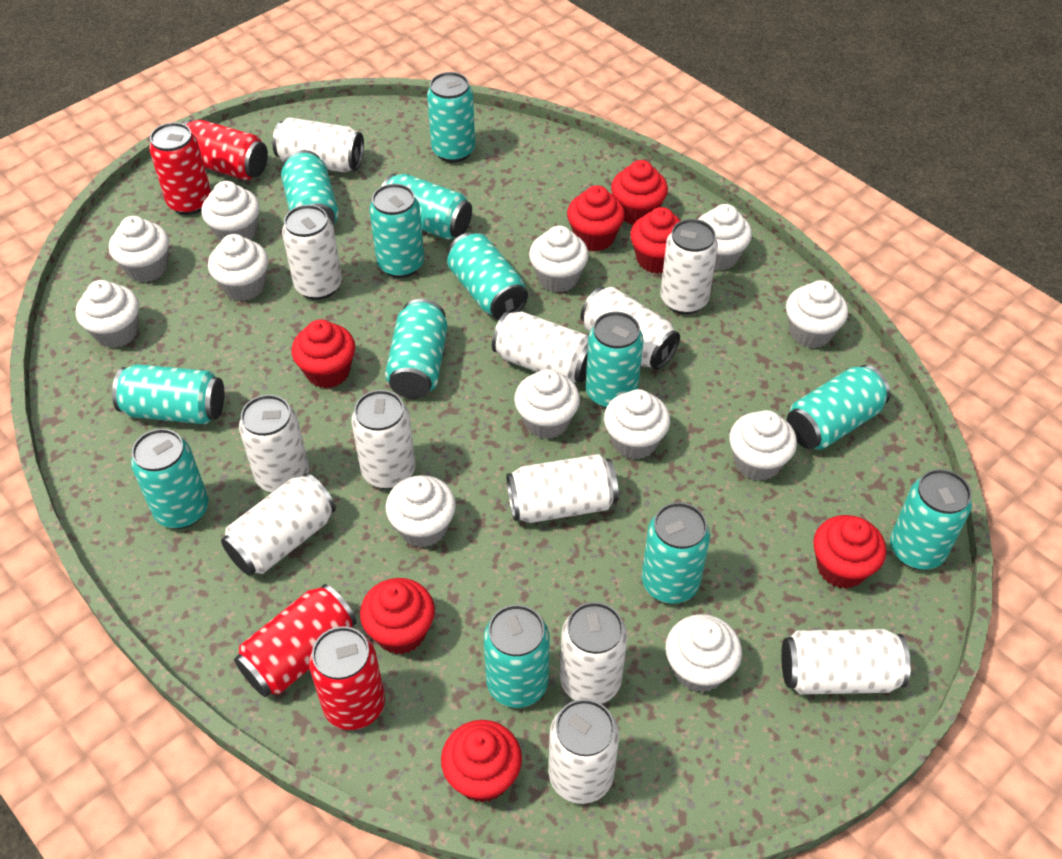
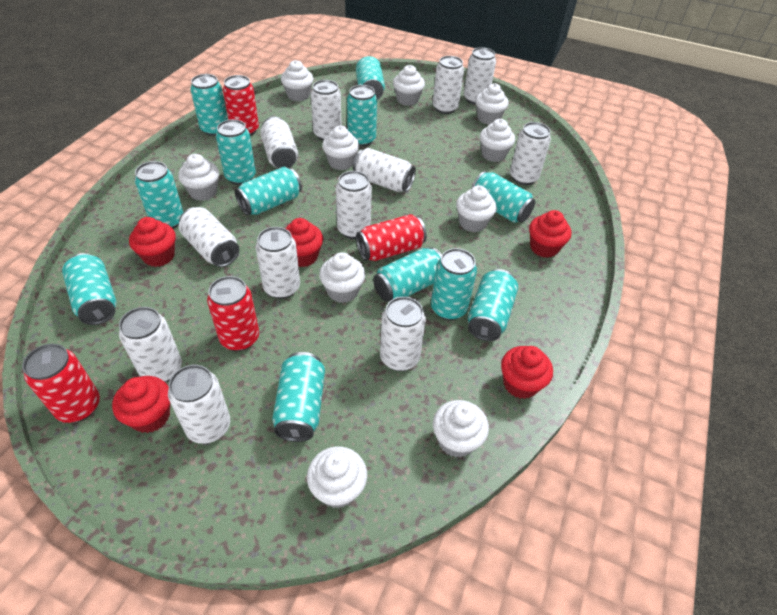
red cupcake: 7 -> 5
turquoise can: 13 -> 12
white cupcake: 12 -> 10

